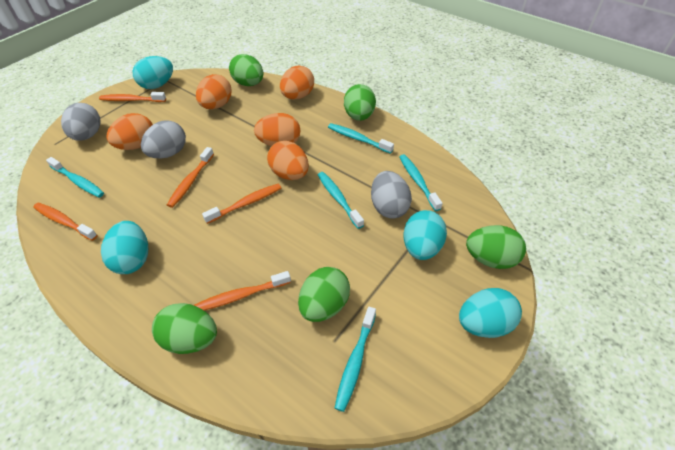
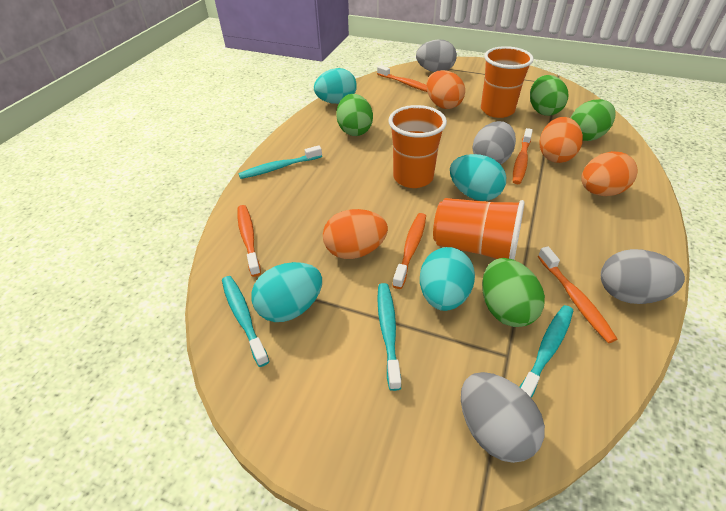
green egg: 5 -> 4
grey egg: 3 -> 4
orange cup: 0 -> 3
orange egg: 5 -> 4
turquoise toothbrush: 5 -> 4

